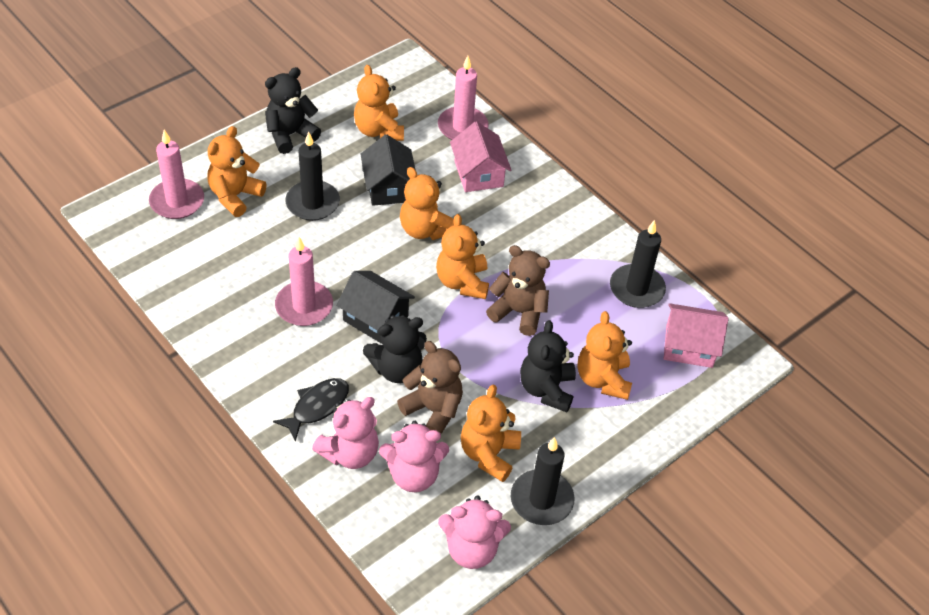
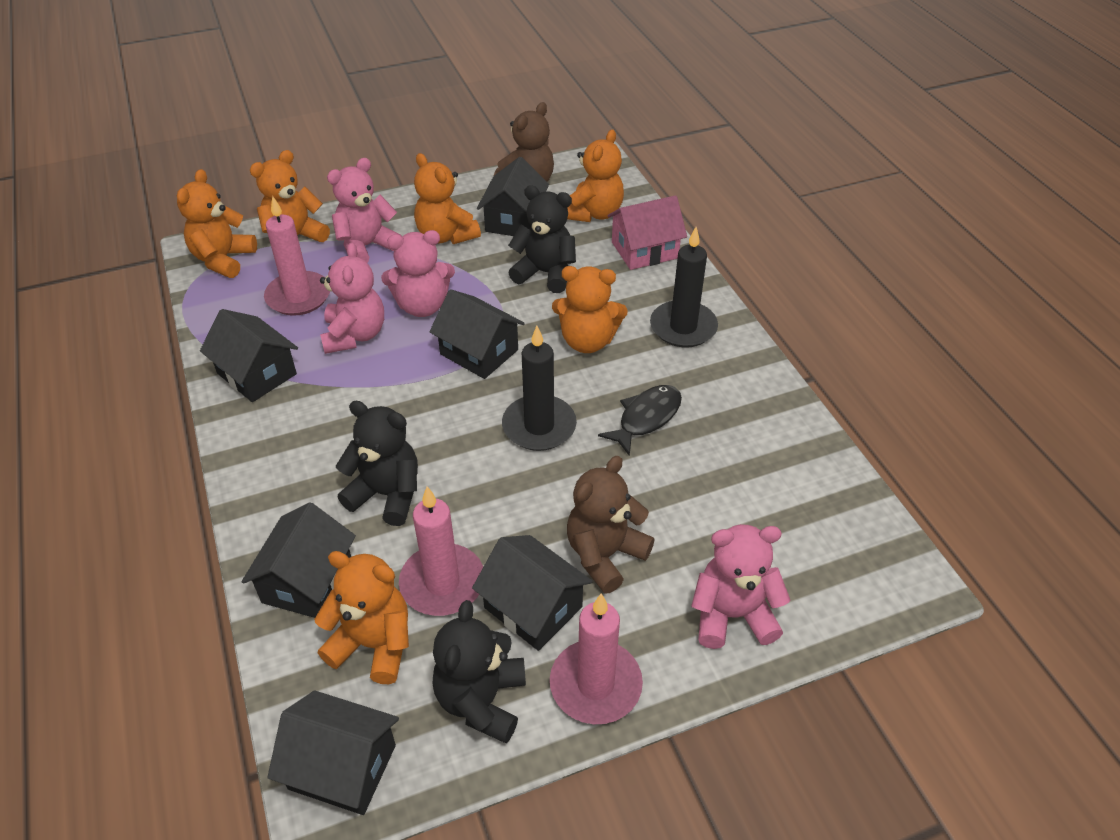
black candle: 3 -> 2
black house: 2 -> 6
pink house: 2 -> 1
pink teddy bear: 3 -> 4

